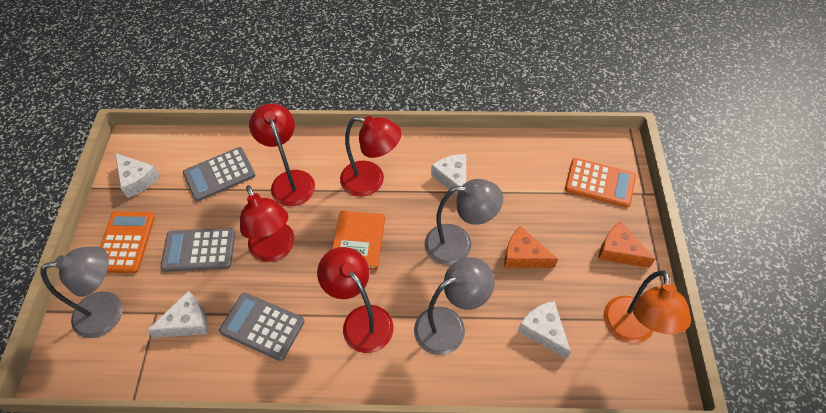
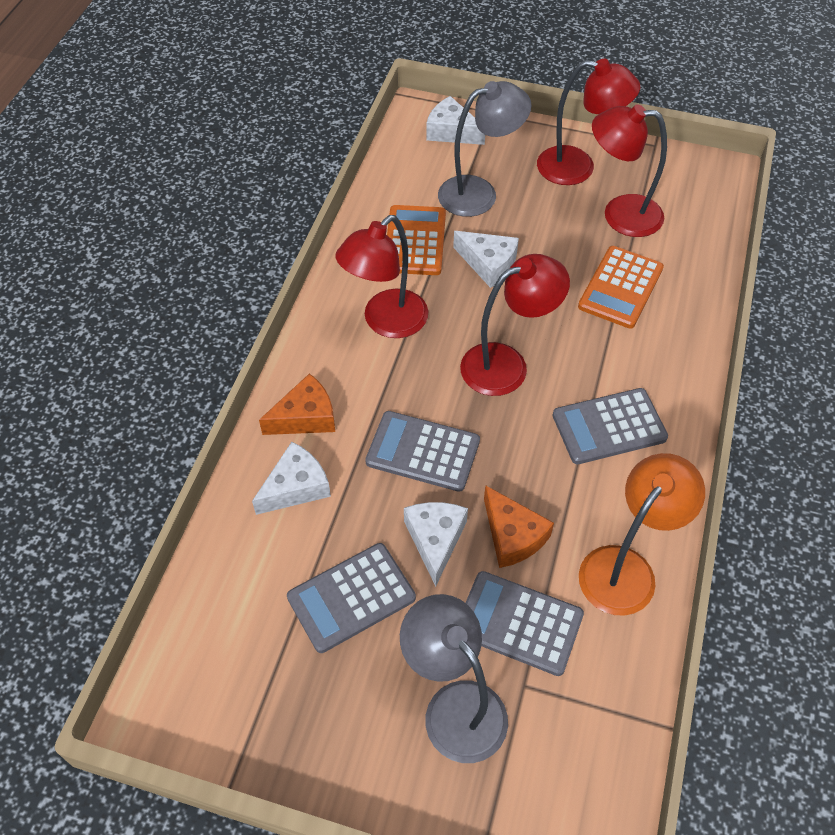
grey calculator: 3 -> 4
grey lamp: 3 -> 2
orange book: 1 -> 0

